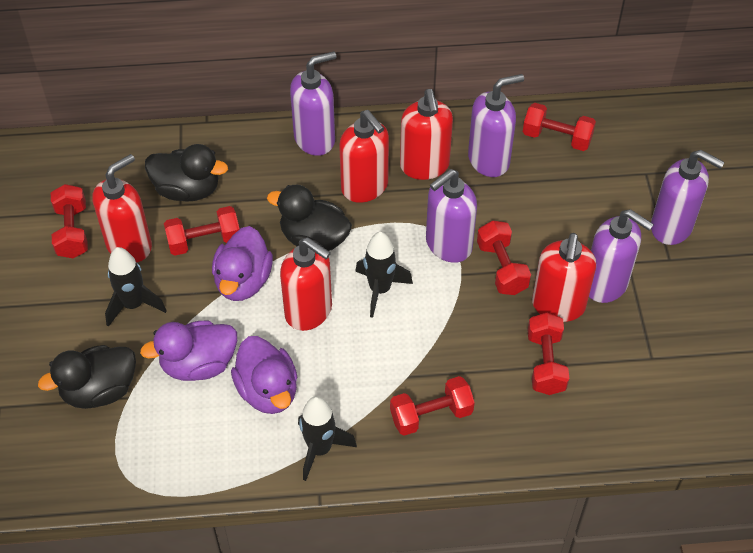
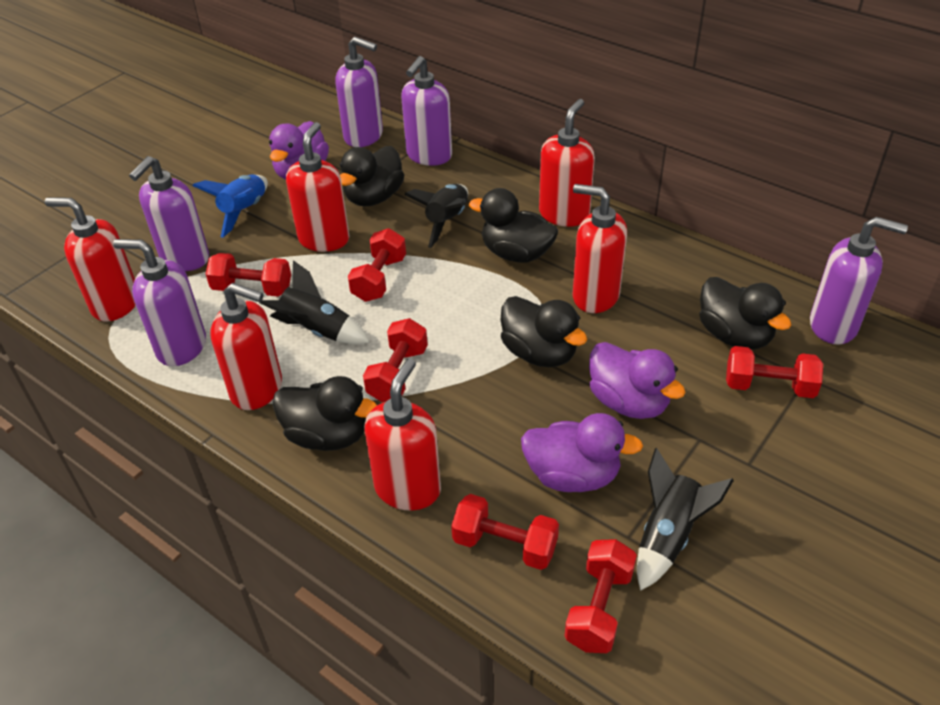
black duck: 3 -> 5
blue rocket: 0 -> 1
red soap dispenser: 5 -> 6

